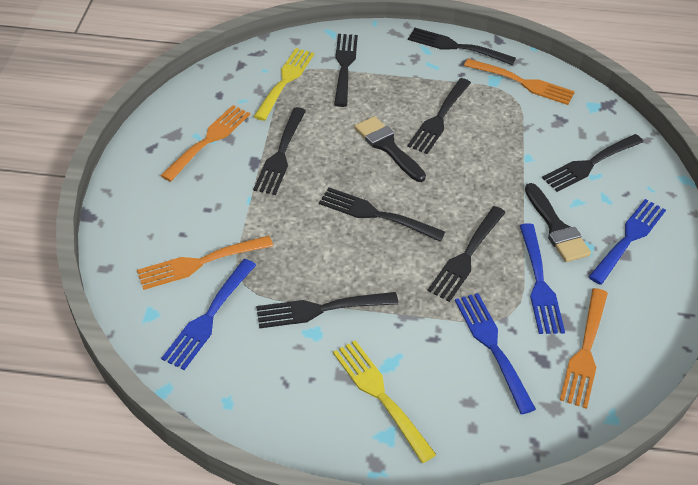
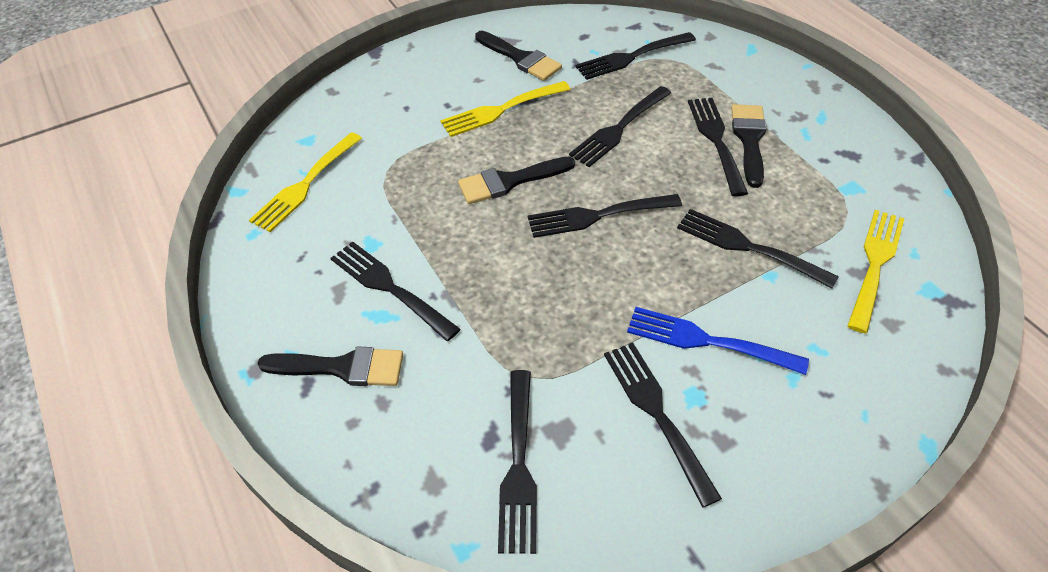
black brush: 2 -> 4
blue fork: 4 -> 1
orange fork: 4 -> 0
yellow fork: 2 -> 3

